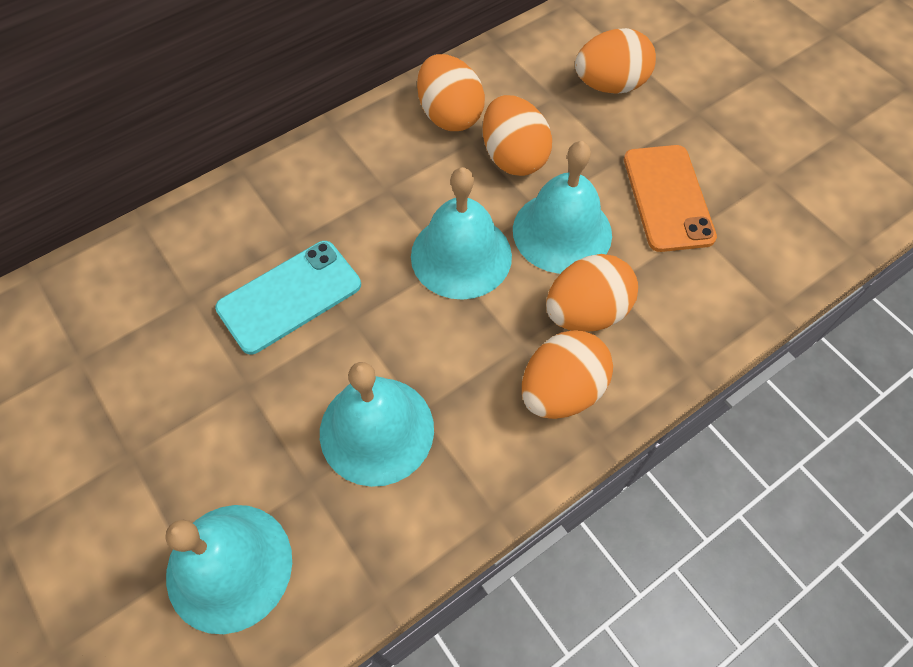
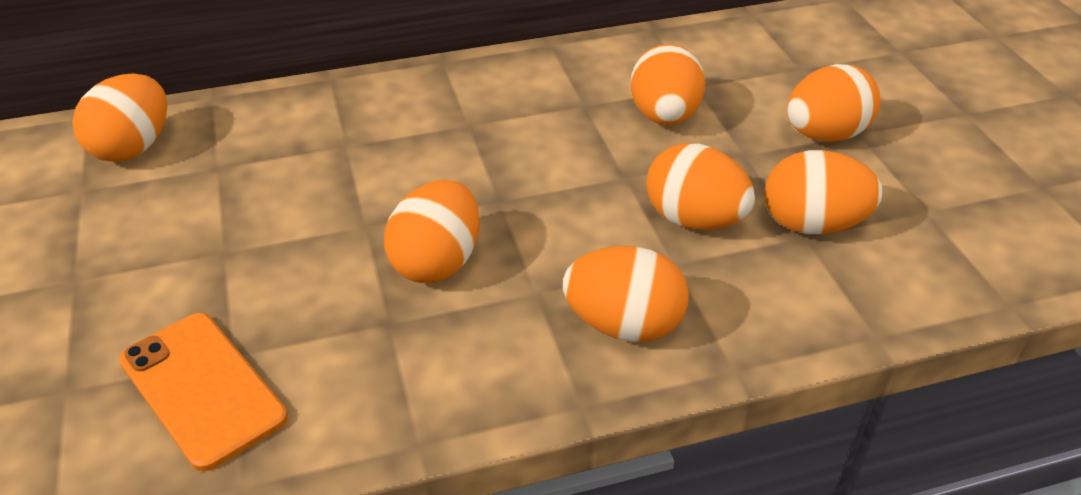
orange egg: 5 -> 7
turquoise bell: 4 -> 0
turquoise phone: 1 -> 0

